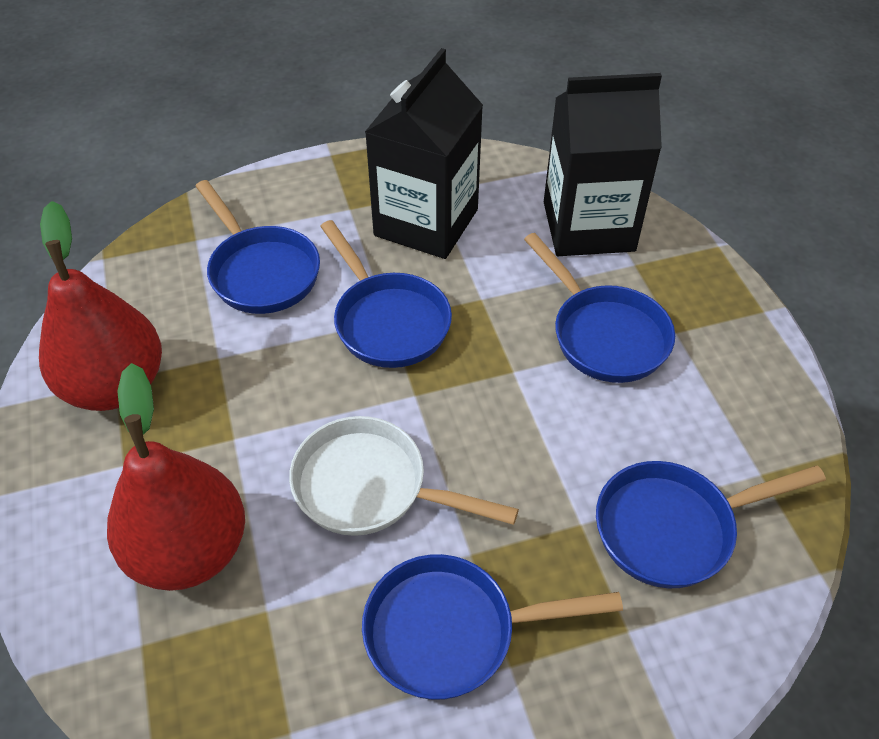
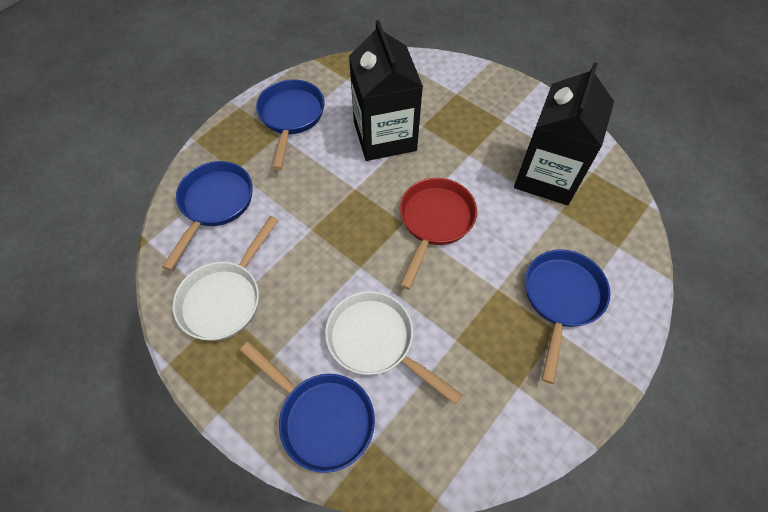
blue pan: 5 -> 4
red pan: 0 -> 1
red pear: 2 -> 0
white pan: 1 -> 2

